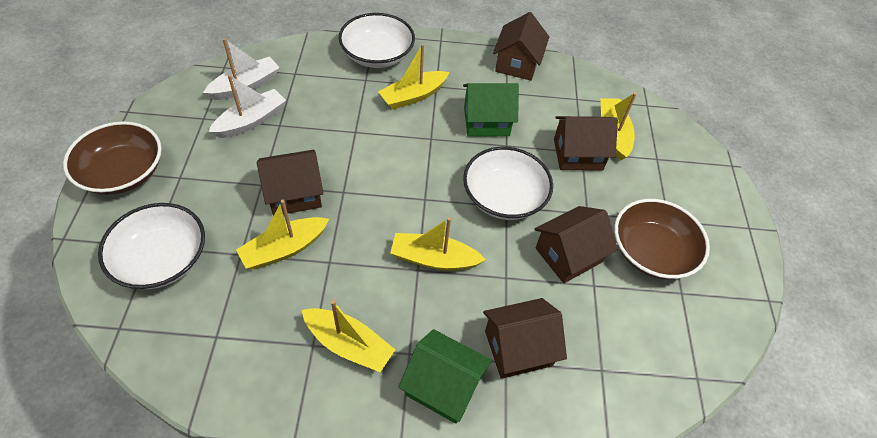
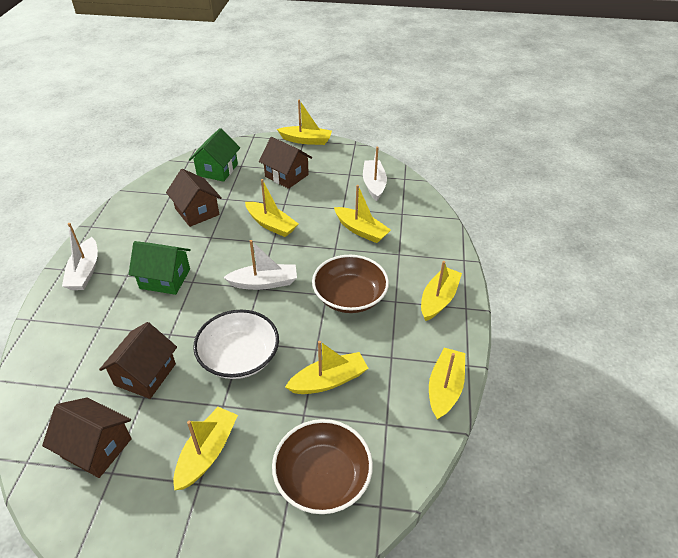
brown house: 5 -> 4
white boat: 2 -> 3
white bowl: 3 -> 1
yellow boat: 5 -> 7

